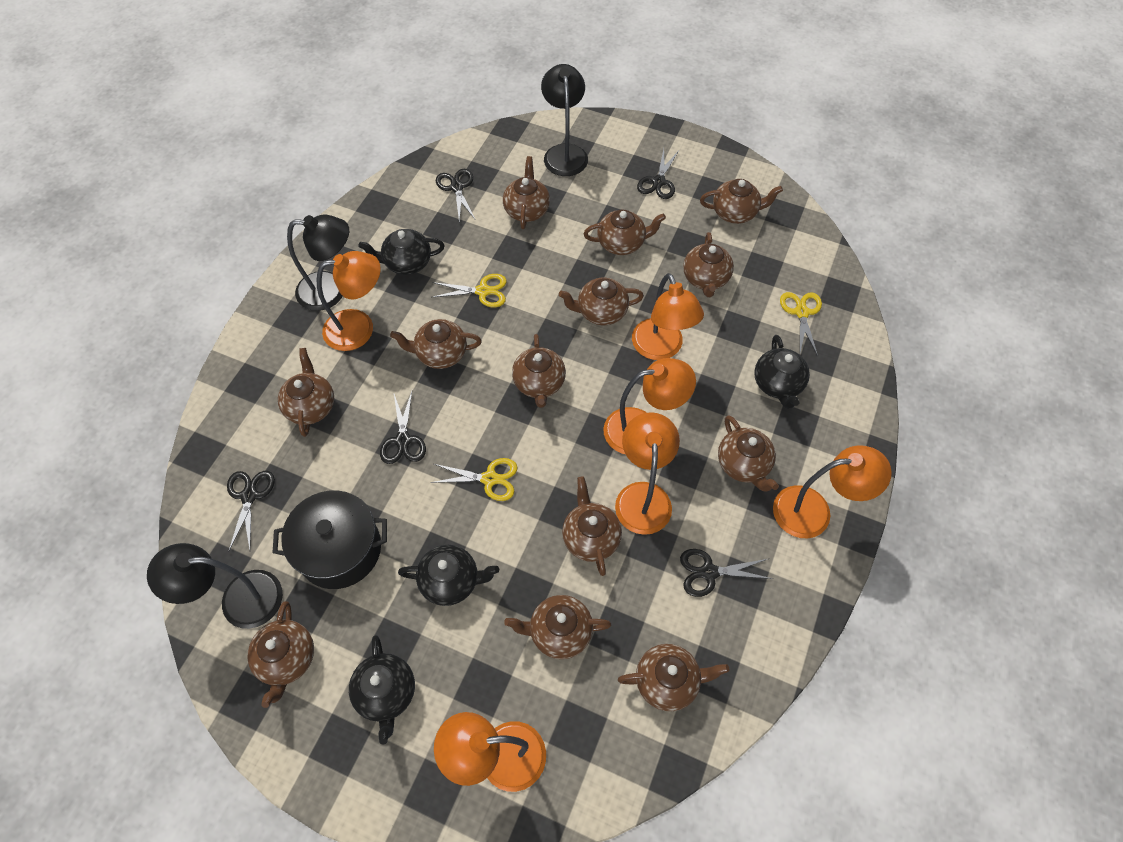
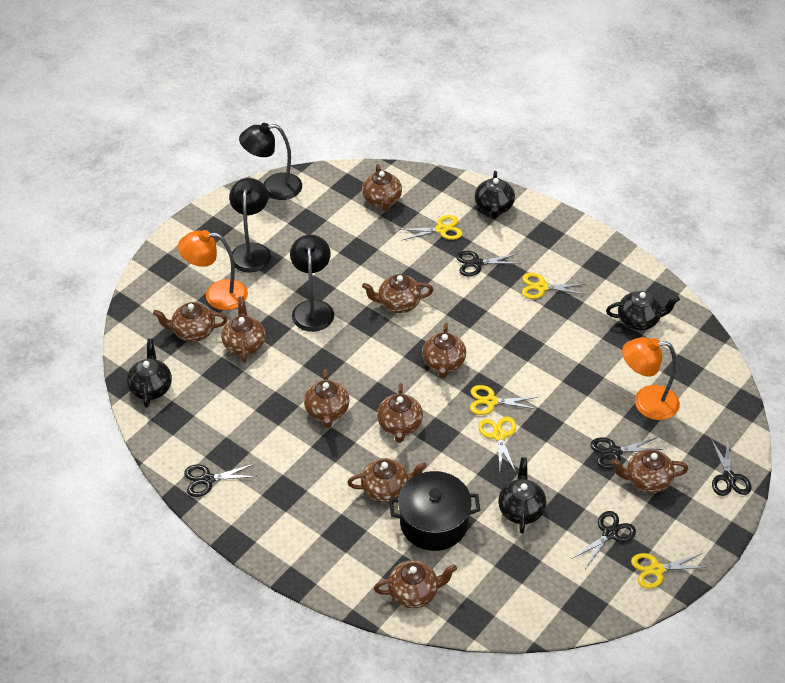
brown teapot: 13 -> 10
orange lamp: 6 -> 2
yellow scissors: 3 -> 5

